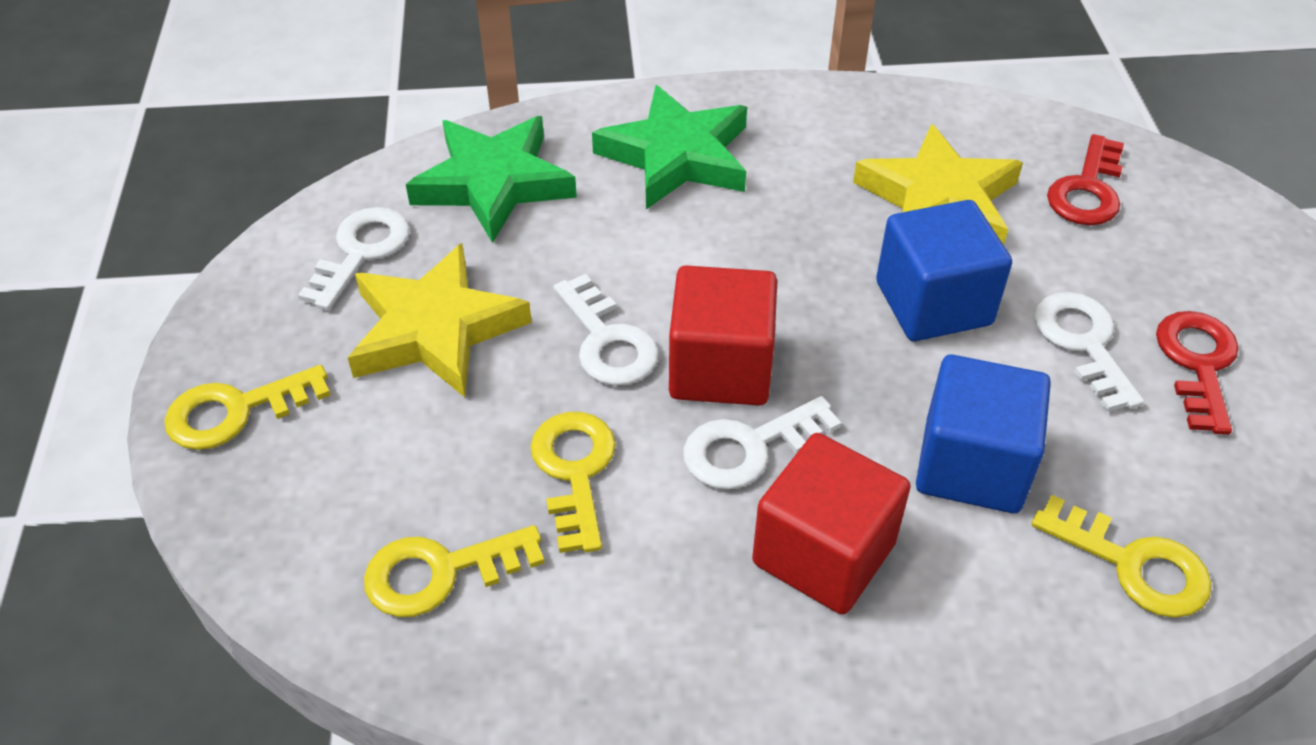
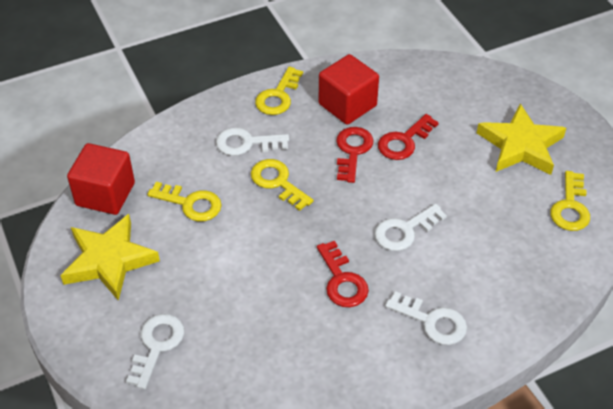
blue cube: 2 -> 0
green star: 2 -> 0
red key: 2 -> 3

